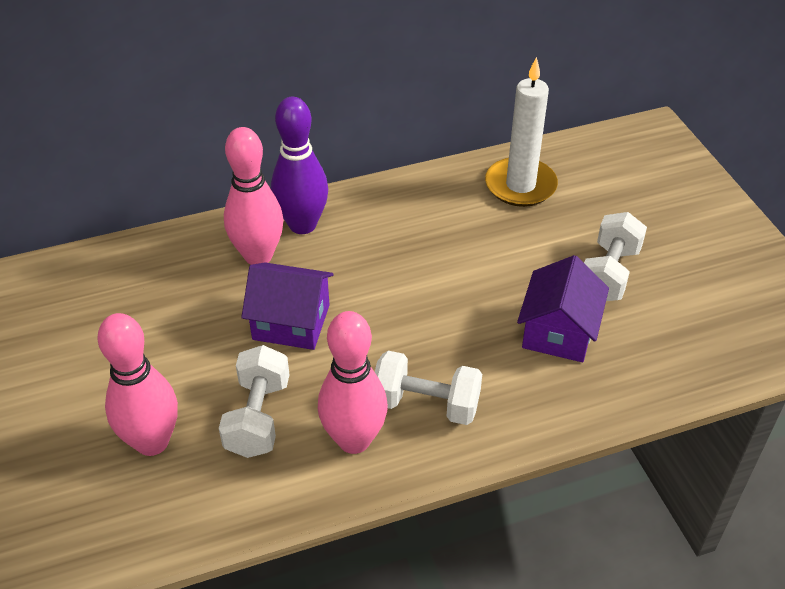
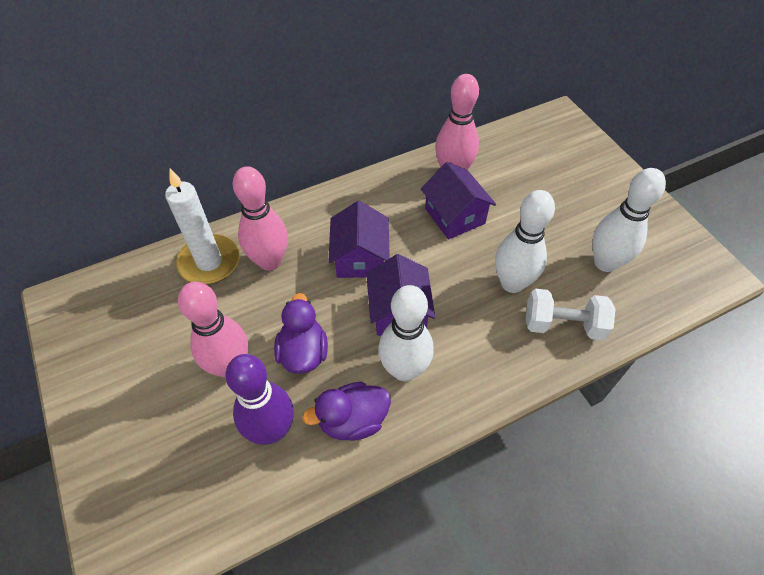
purple duck: 0 -> 2
purple house: 2 -> 3
white bowling pin: 0 -> 3
white dumbbell: 3 -> 1

